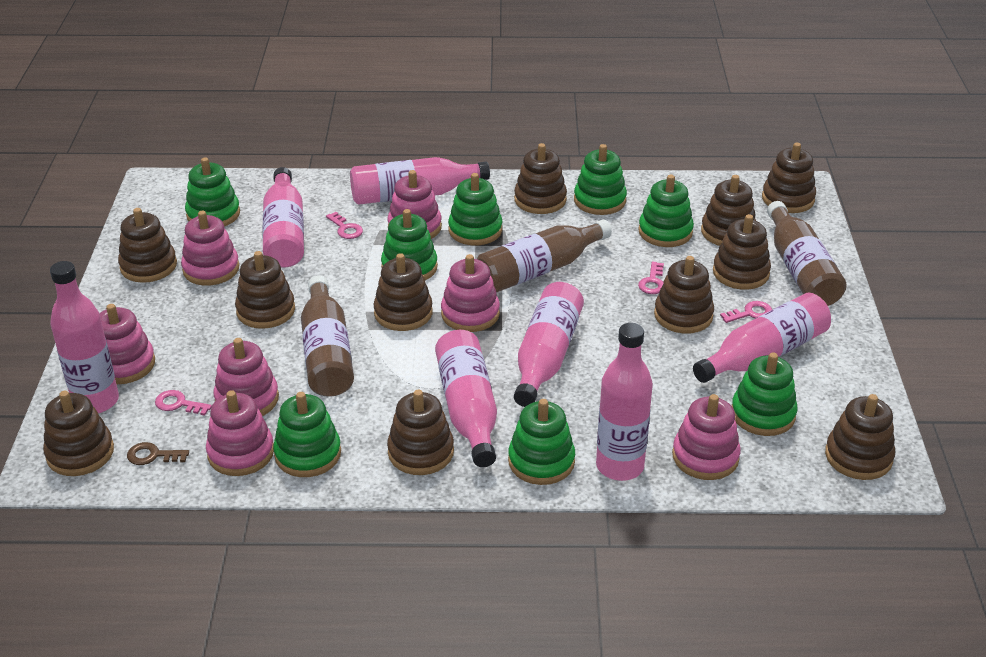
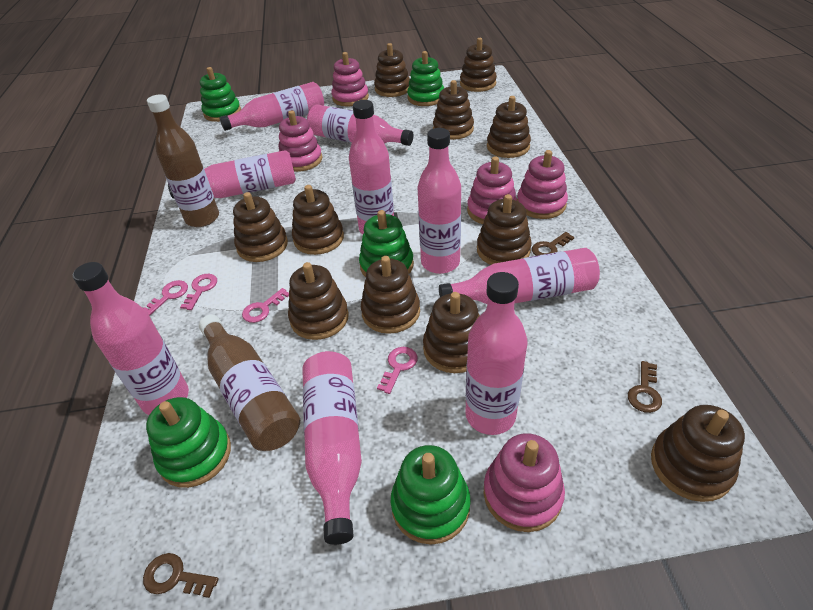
brown bottle: 3 -> 2
brown key: 1 -> 3
green stacking toy: 8 -> 5
pink bottle: 7 -> 9
pink stacking toy: 7 -> 5

